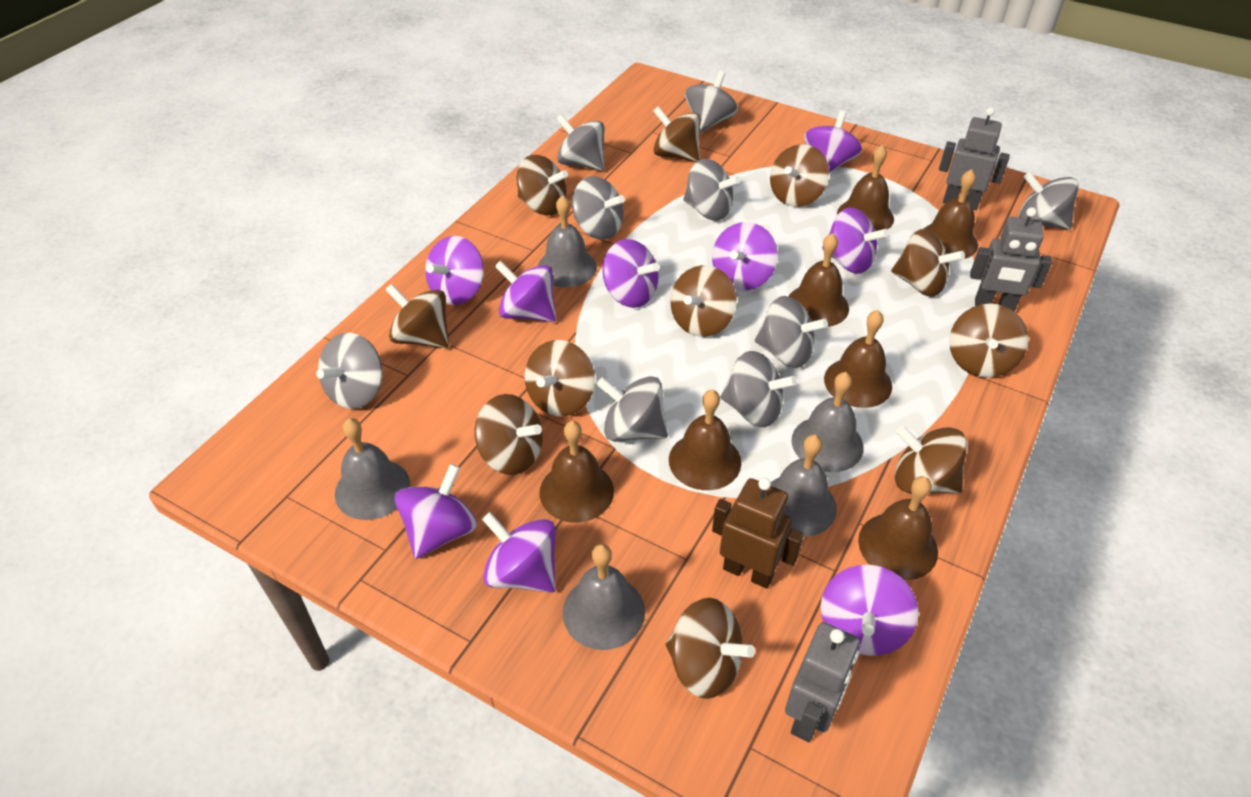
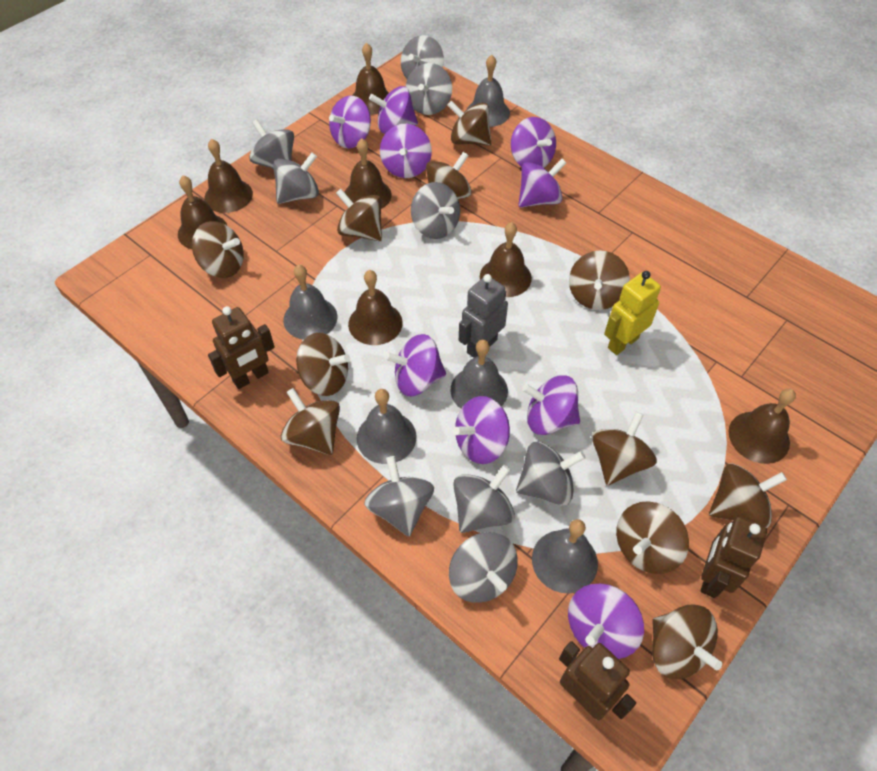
brown robot: 1 -> 3
grey robot: 3 -> 1
yellow robot: 0 -> 1

